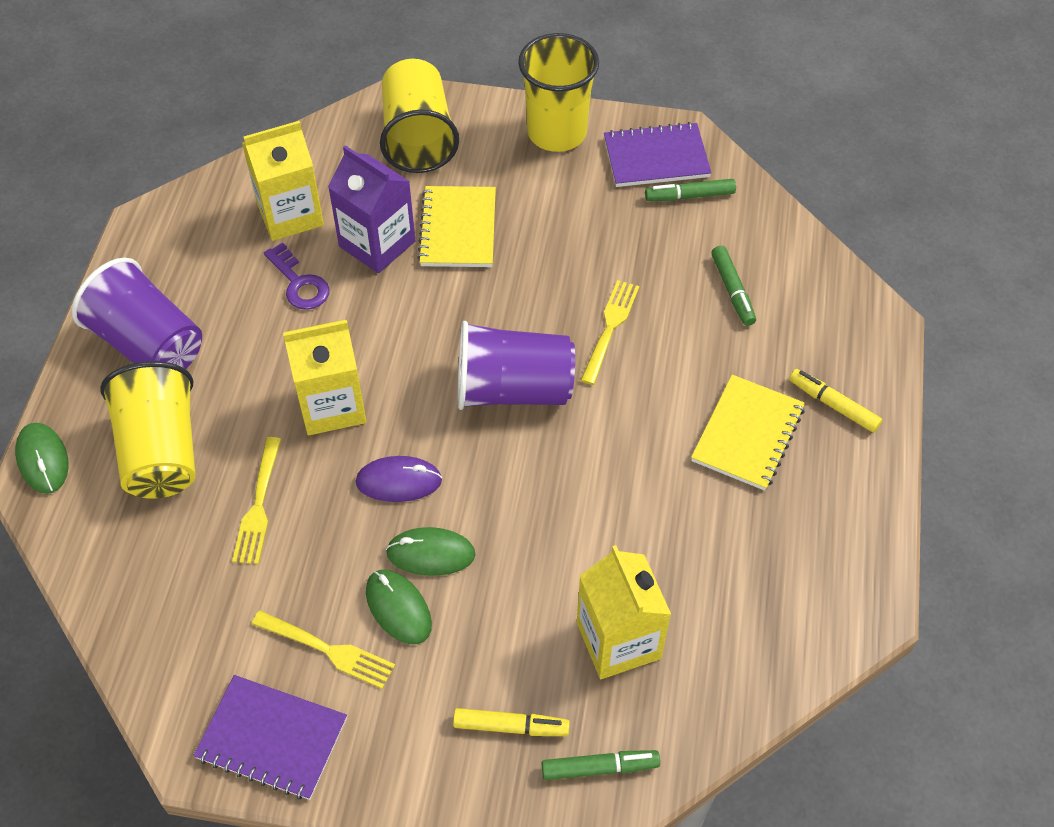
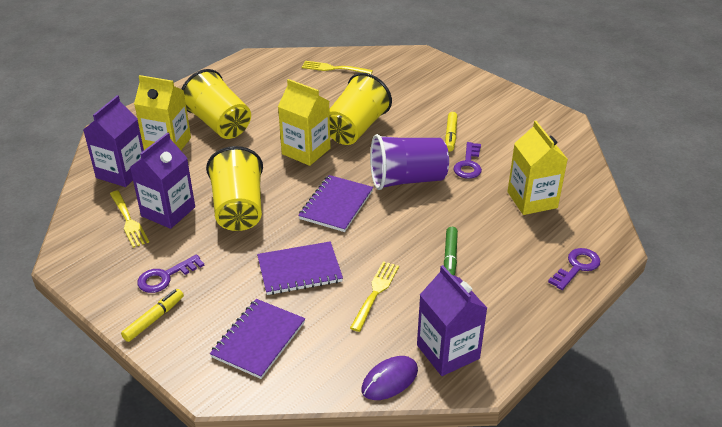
green marker: 3 -> 1
green mouse: 3 -> 0
purple carton: 1 -> 3
purple cup: 2 -> 1
purple key: 1 -> 3
purple notebook: 2 -> 3
yellow notebook: 2 -> 0

